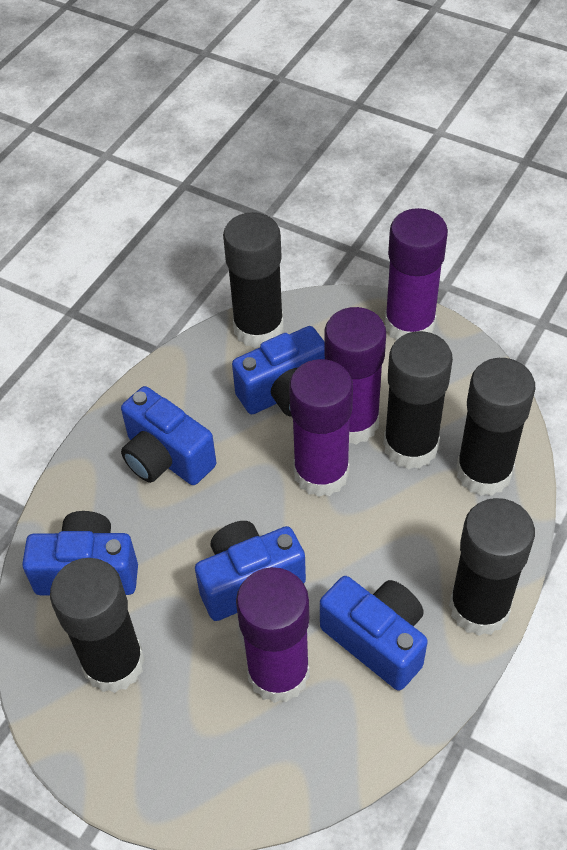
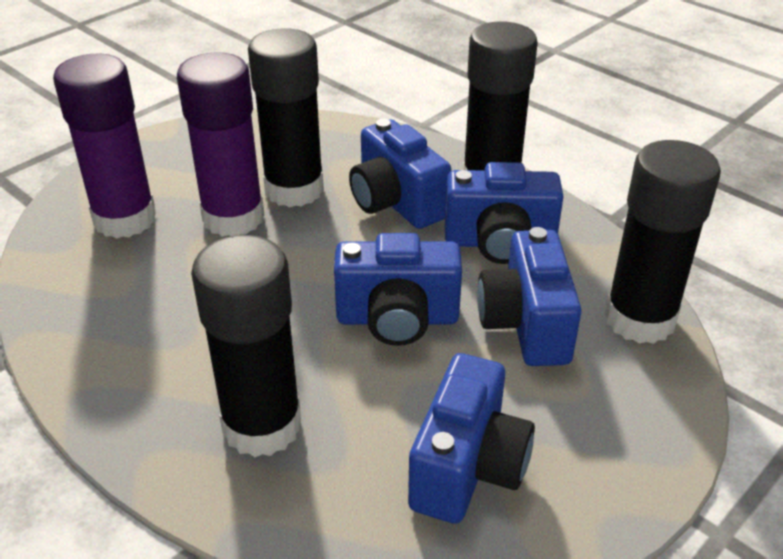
black glue stick: 5 -> 4
purple glue stick: 4 -> 2

